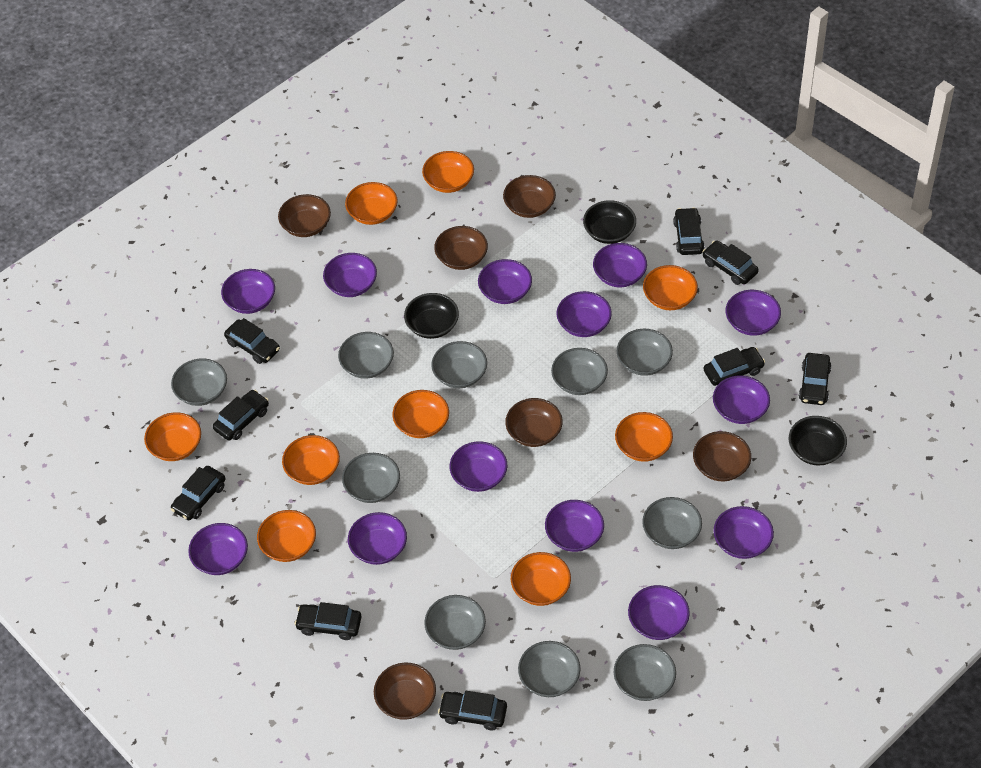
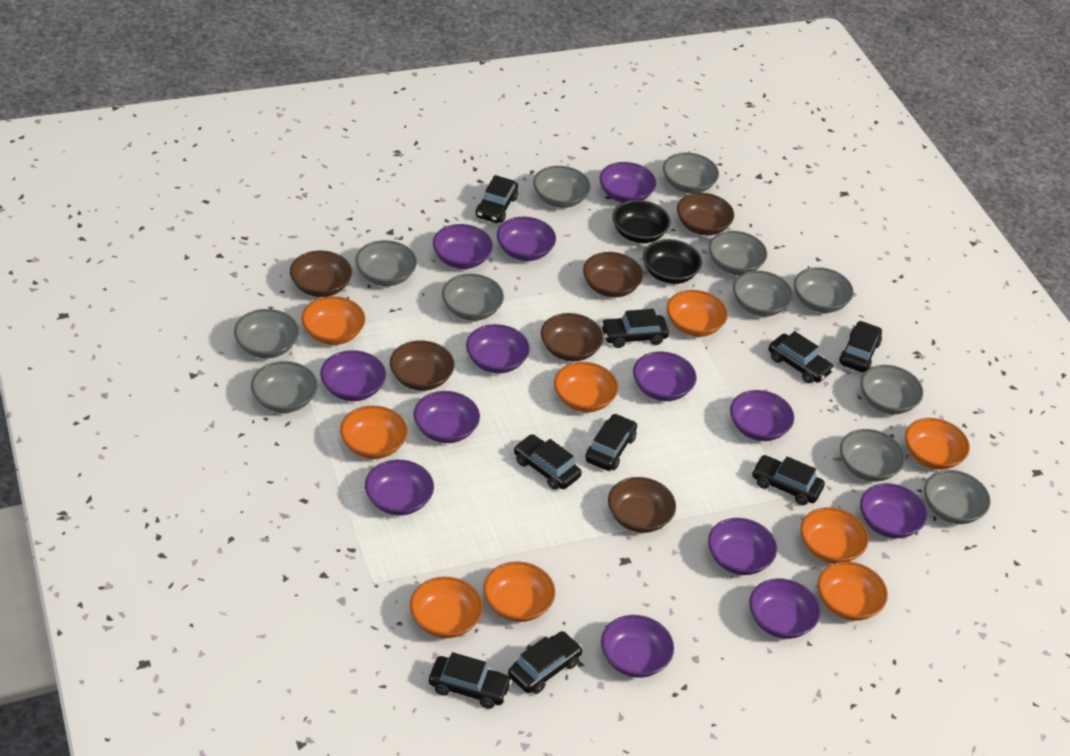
black bowl: 3 -> 2
grey bowl: 10 -> 12

